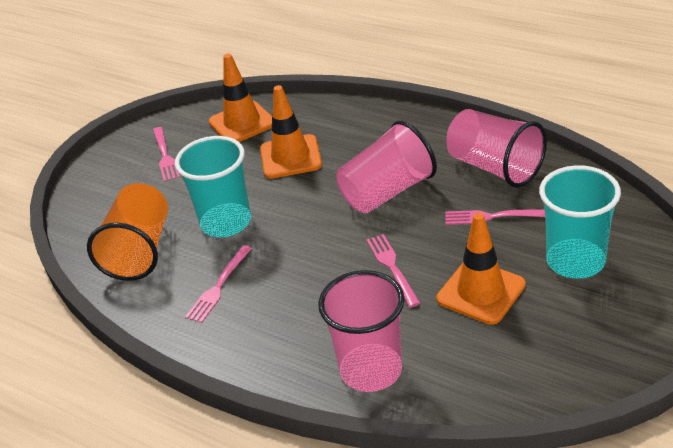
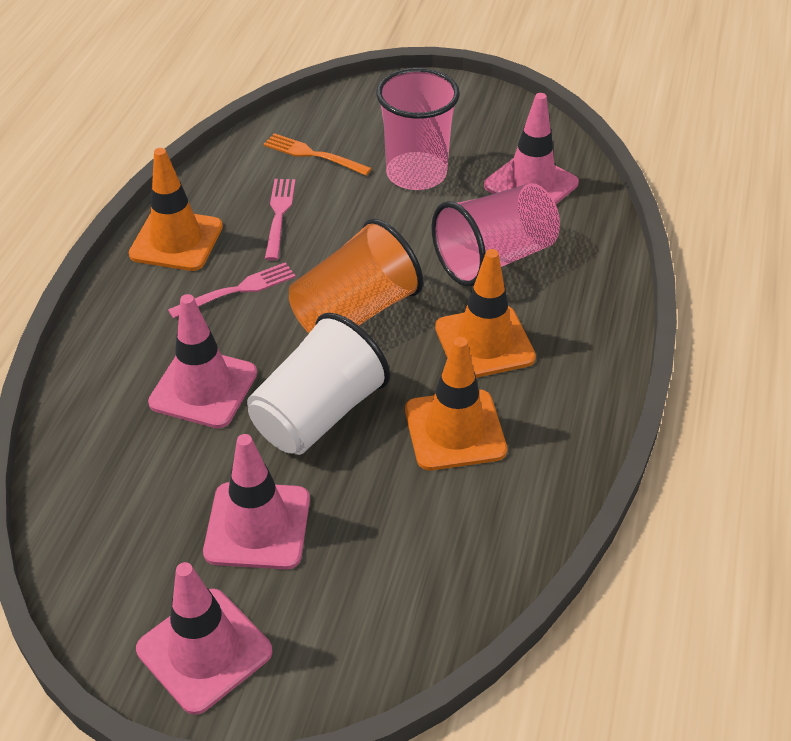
orange fork: 0 -> 1
pink cup: 3 -> 2
pink fork: 4 -> 2
pink traffic cone: 0 -> 4
turquoise cup: 2 -> 0
white cup: 0 -> 1

